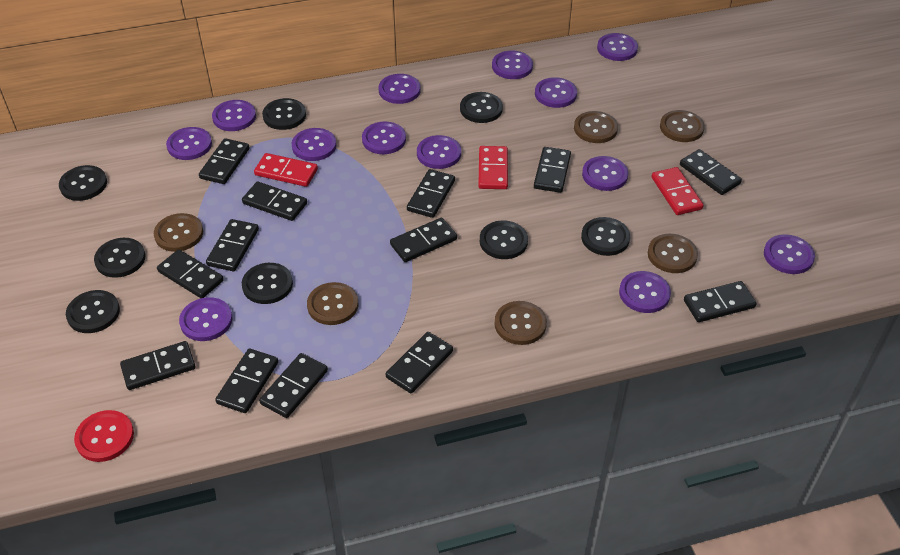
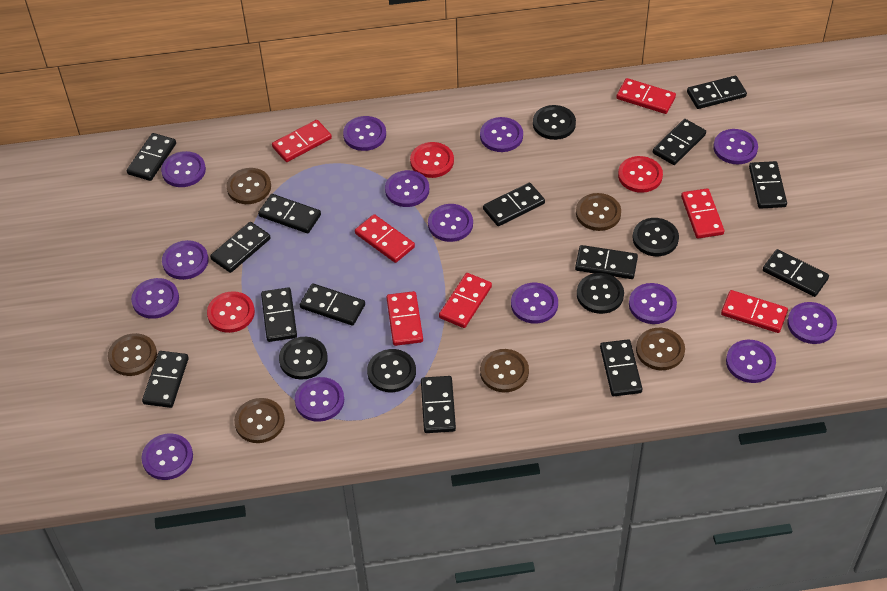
black button: 8 -> 5
black domino: 13 -> 14
purple button: 13 -> 14
red button: 1 -> 3
red domino: 3 -> 7

